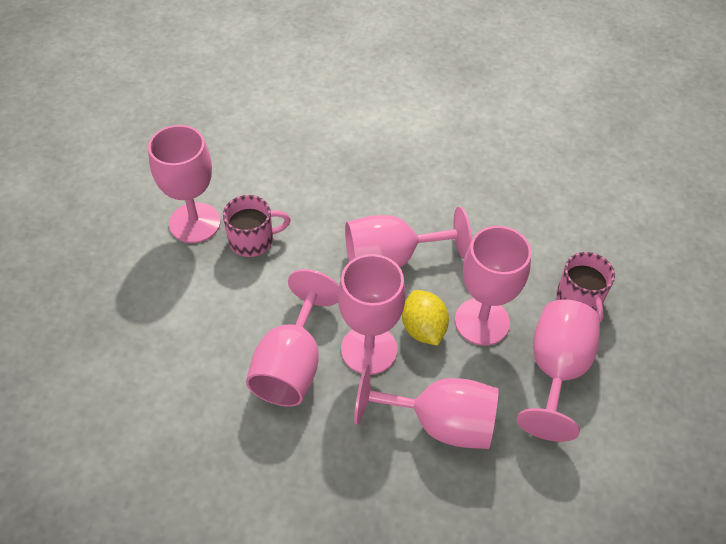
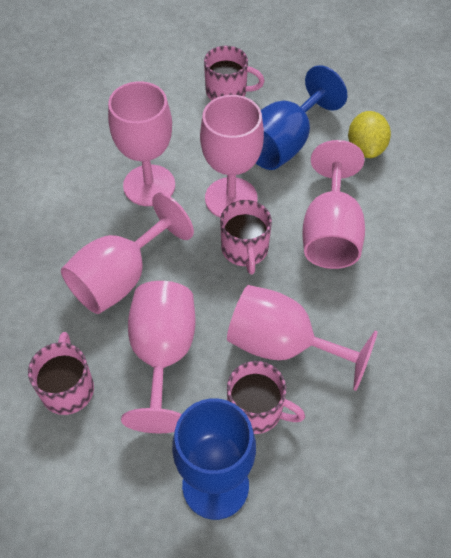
blue goblet: 0 -> 2
pink goblet: 7 -> 6
pink mug: 2 -> 4

